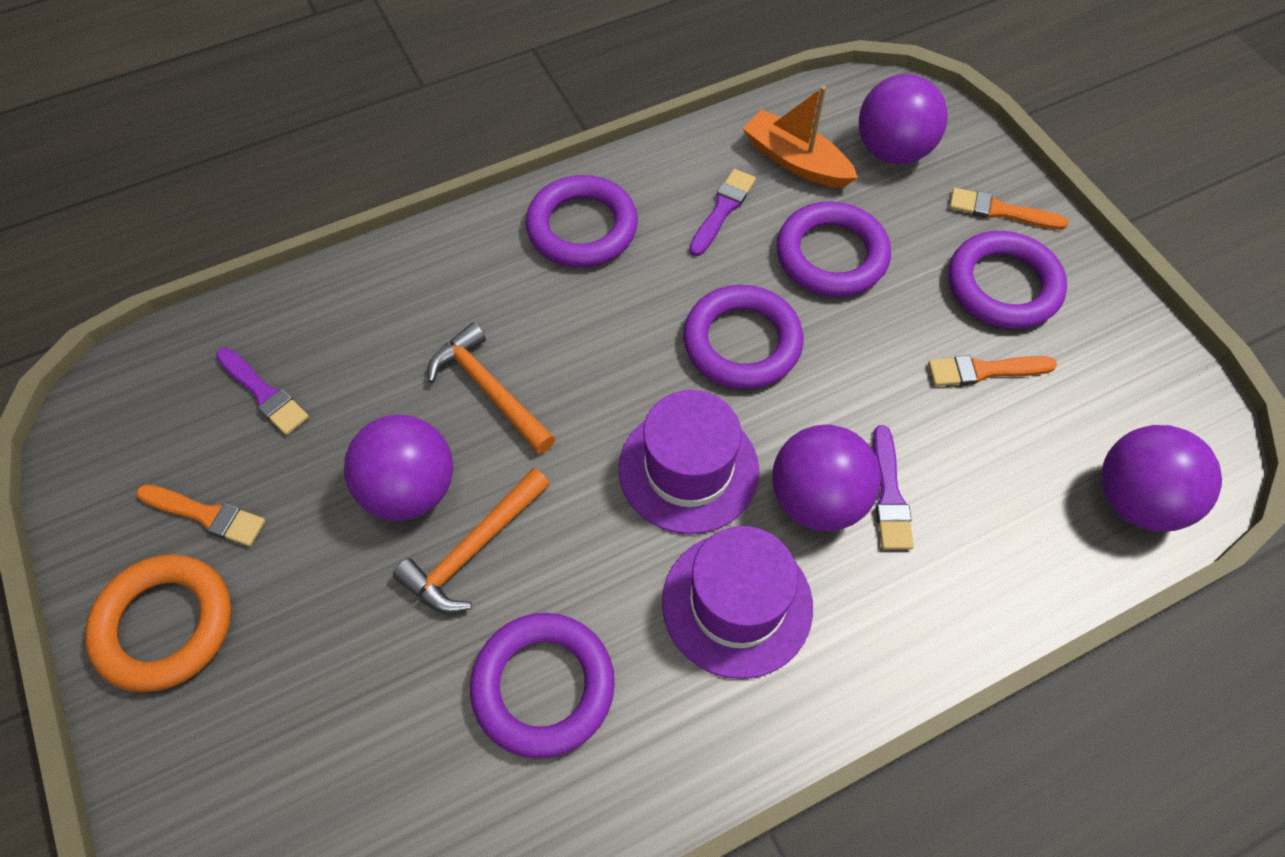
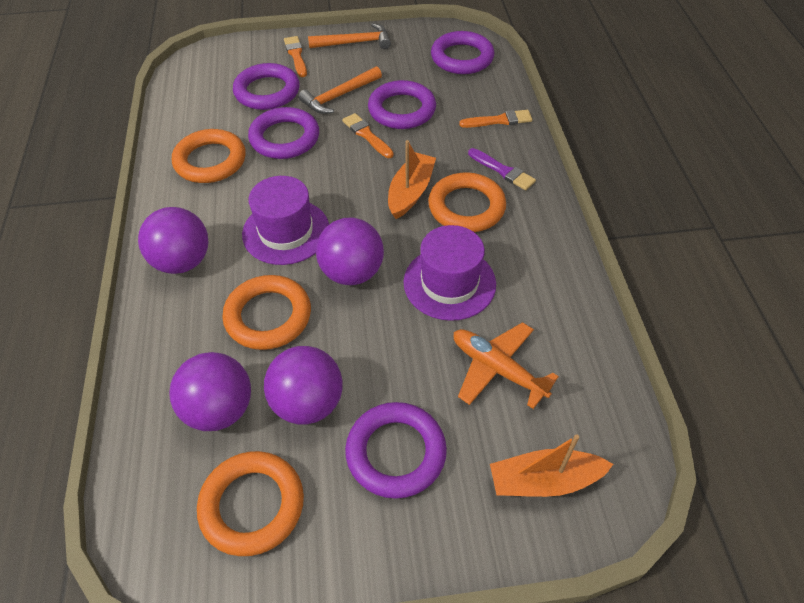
orange boat: 1 -> 2
orange plane: 0 -> 1
orange ring: 1 -> 4
purple brush: 3 -> 1

